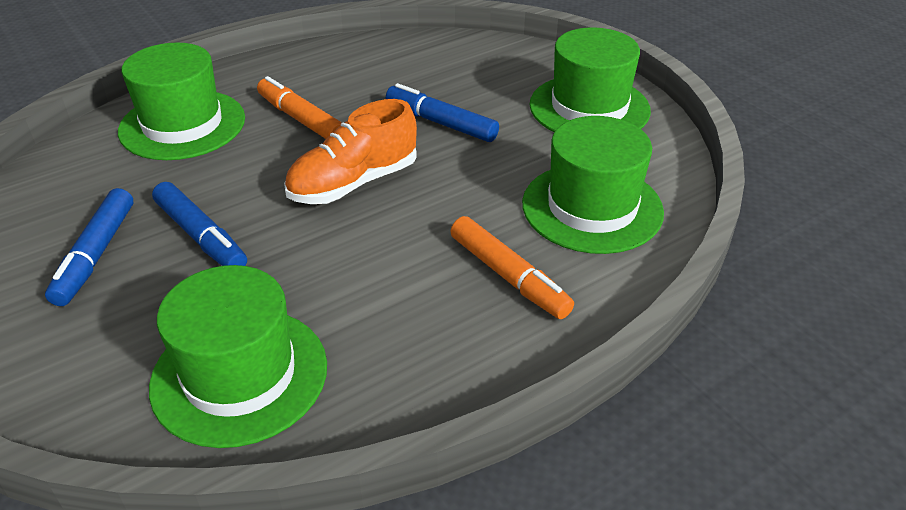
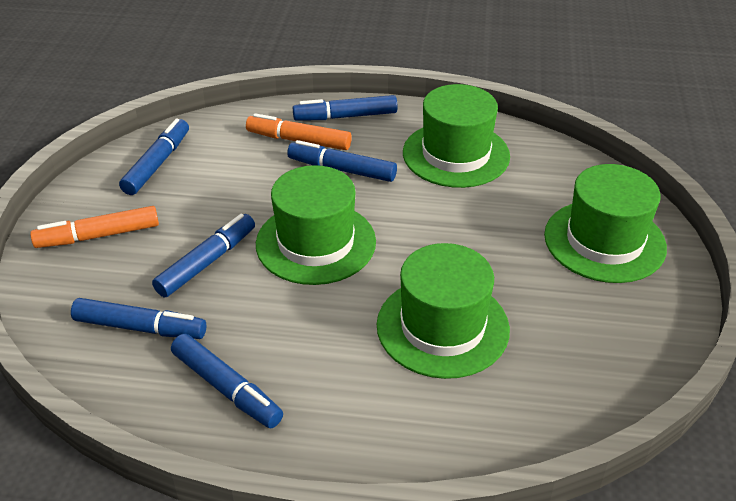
blue marker: 3 -> 6
orange shoe: 1 -> 0

